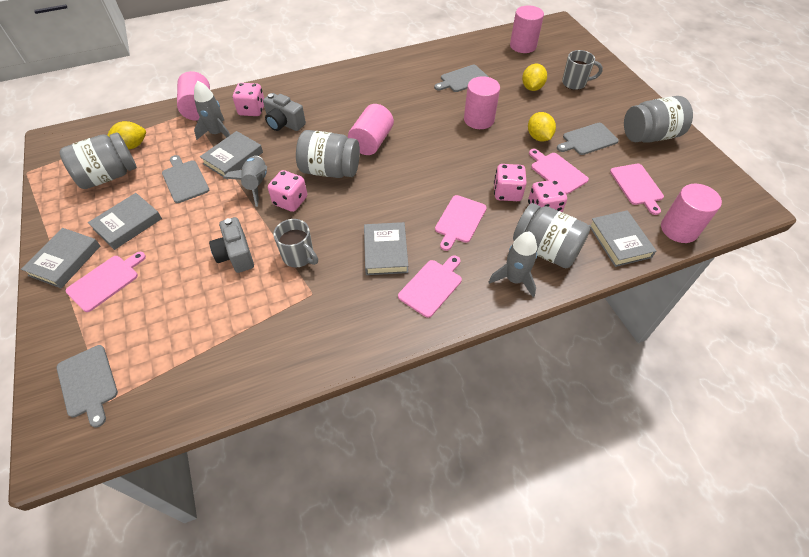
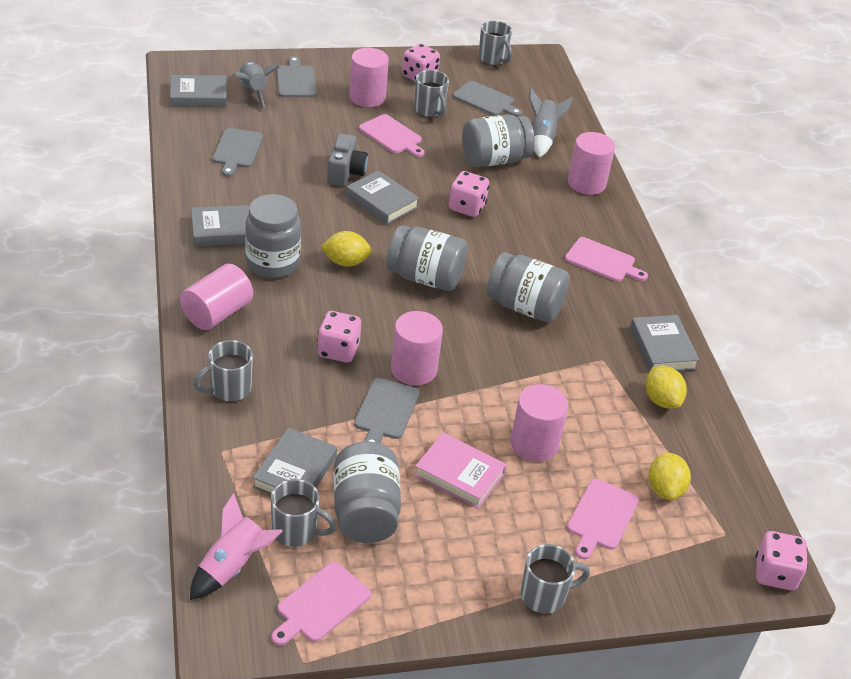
grey camera: 2 -> 1
grey jar: 4 -> 5
grey mug: 2 -> 5
grey rocket: 3 -> 2
pink book: 0 -> 1
pink cutting board: 5 -> 4
pink rocket: 0 -> 1

